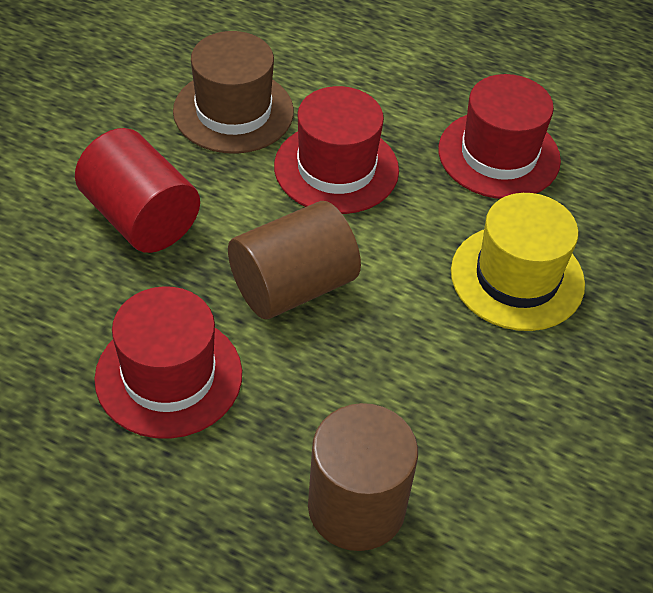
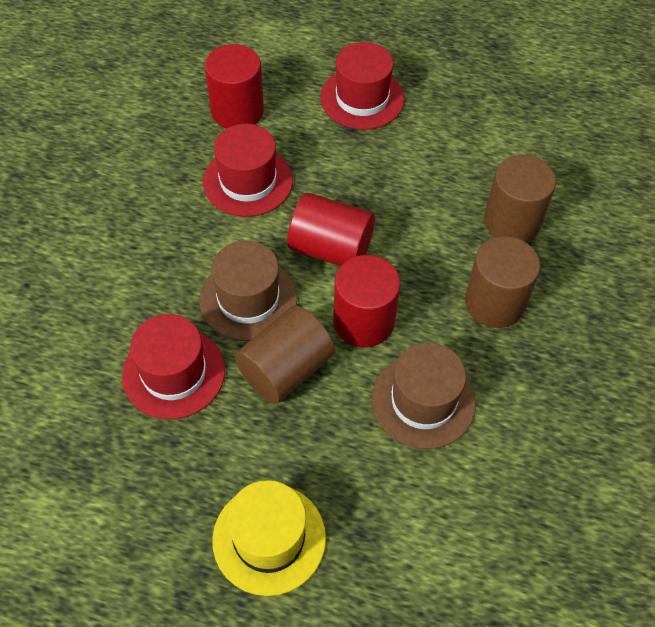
brown cylinder: 2 -> 3
brown hat: 1 -> 2
red cylinder: 1 -> 3

